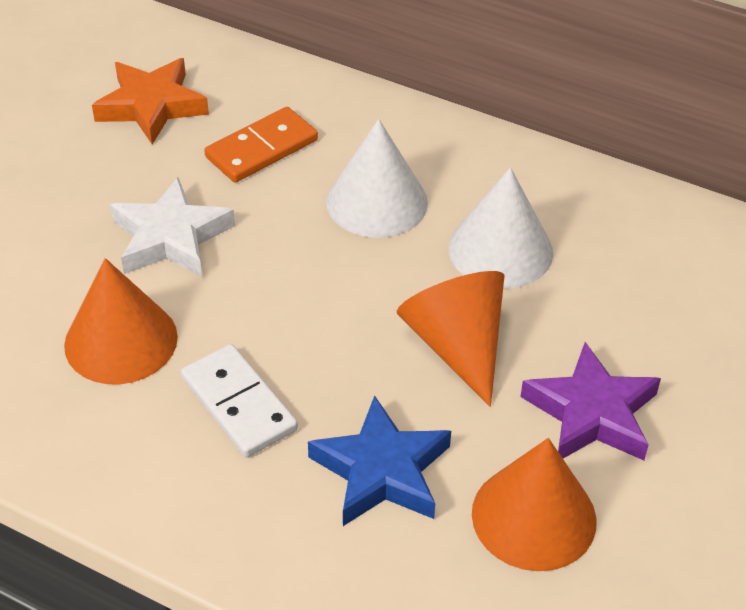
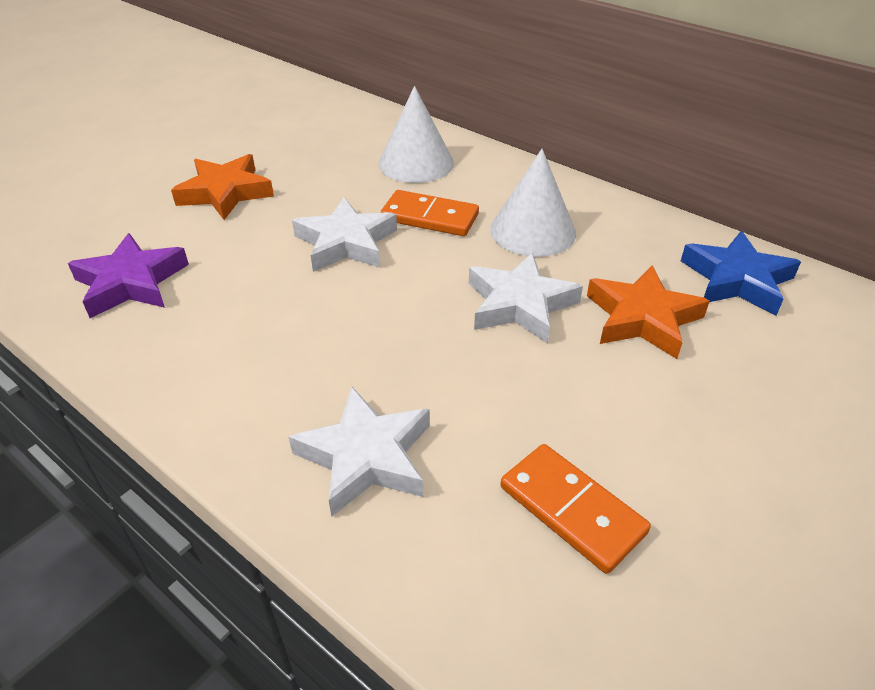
orange cone: 3 -> 0
orange domino: 1 -> 2
orange star: 1 -> 2
white domino: 1 -> 0
white star: 1 -> 3

